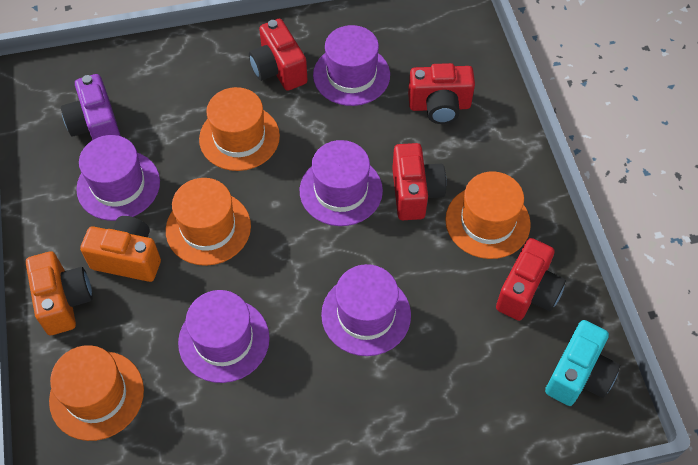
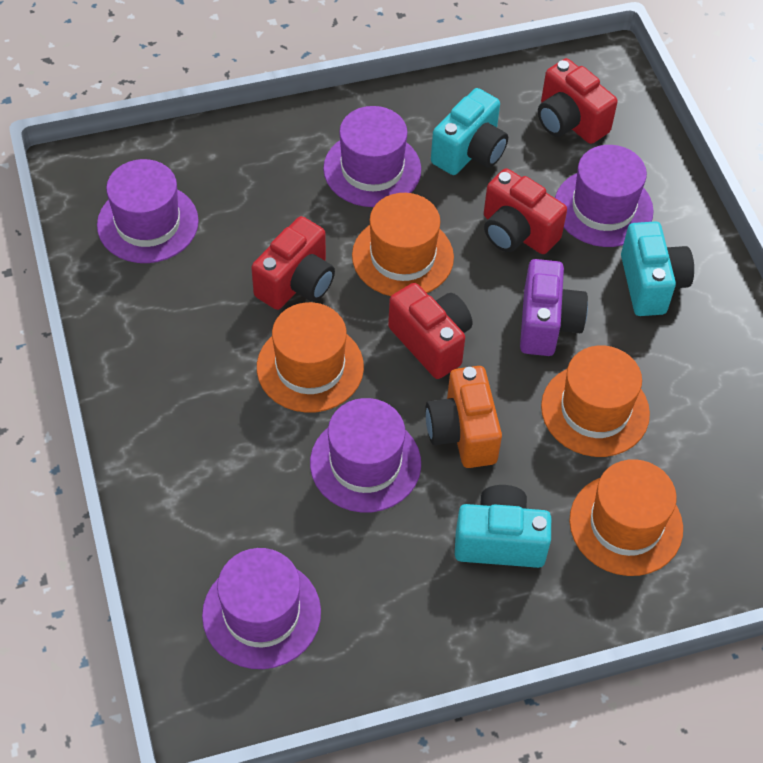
orange camera: 2 -> 1
turquoise camera: 1 -> 3

